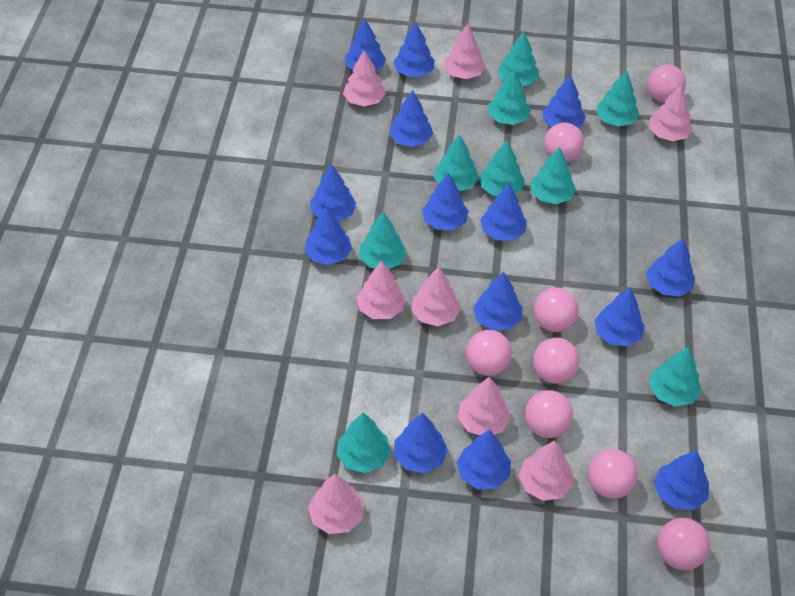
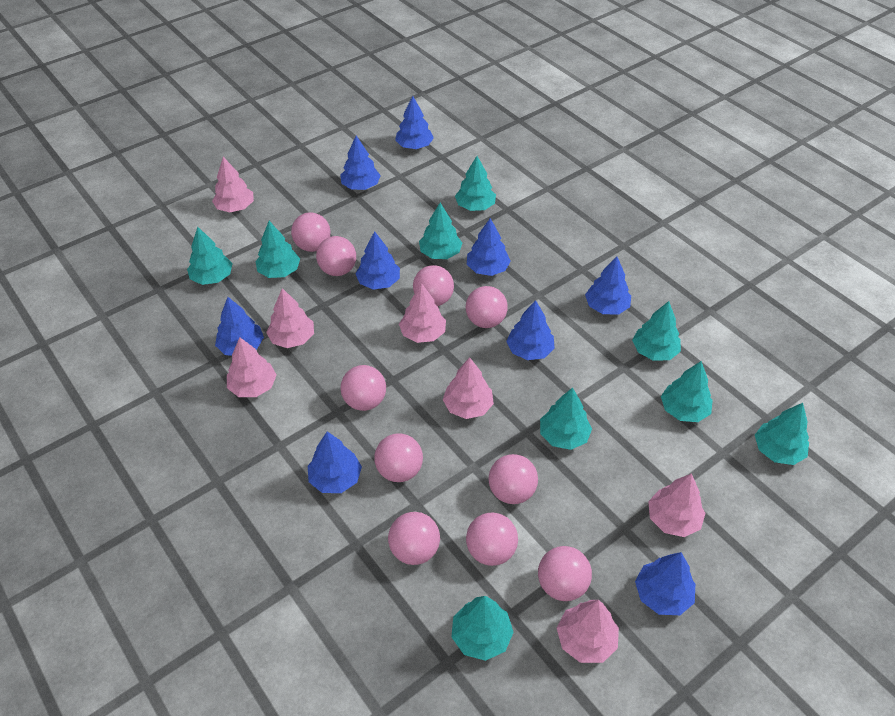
blue tree: 14 -> 9
pink ball: 8 -> 10
pink tree: 8 -> 7

